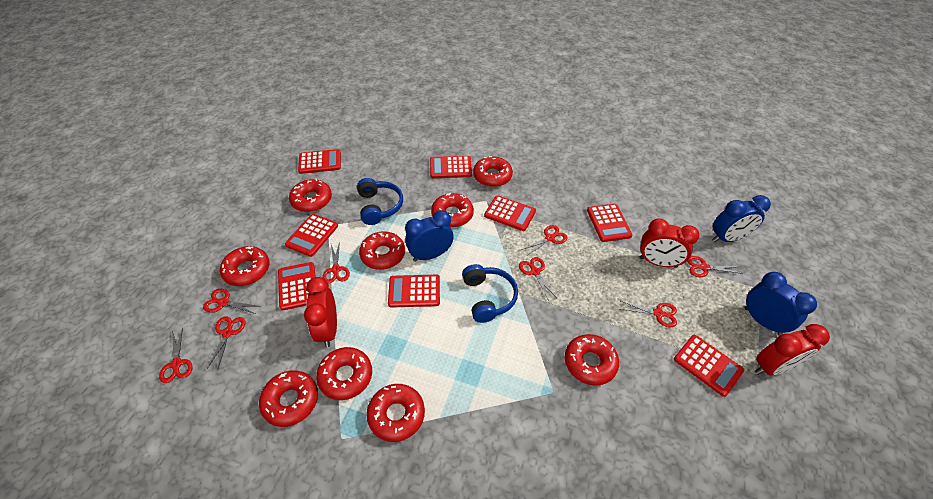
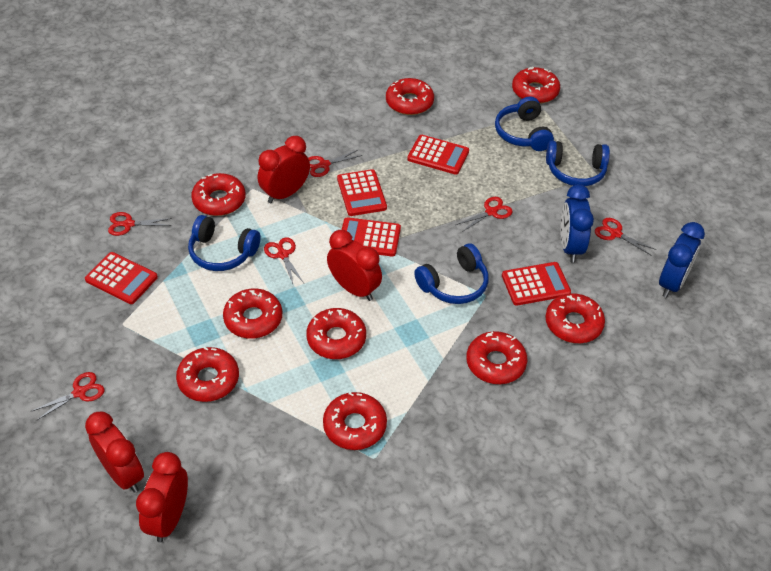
blue clock: 3 -> 2
blue headphones: 2 -> 4
red calculator: 8 -> 5
red clock: 3 -> 4
red scissors: 8 -> 6

